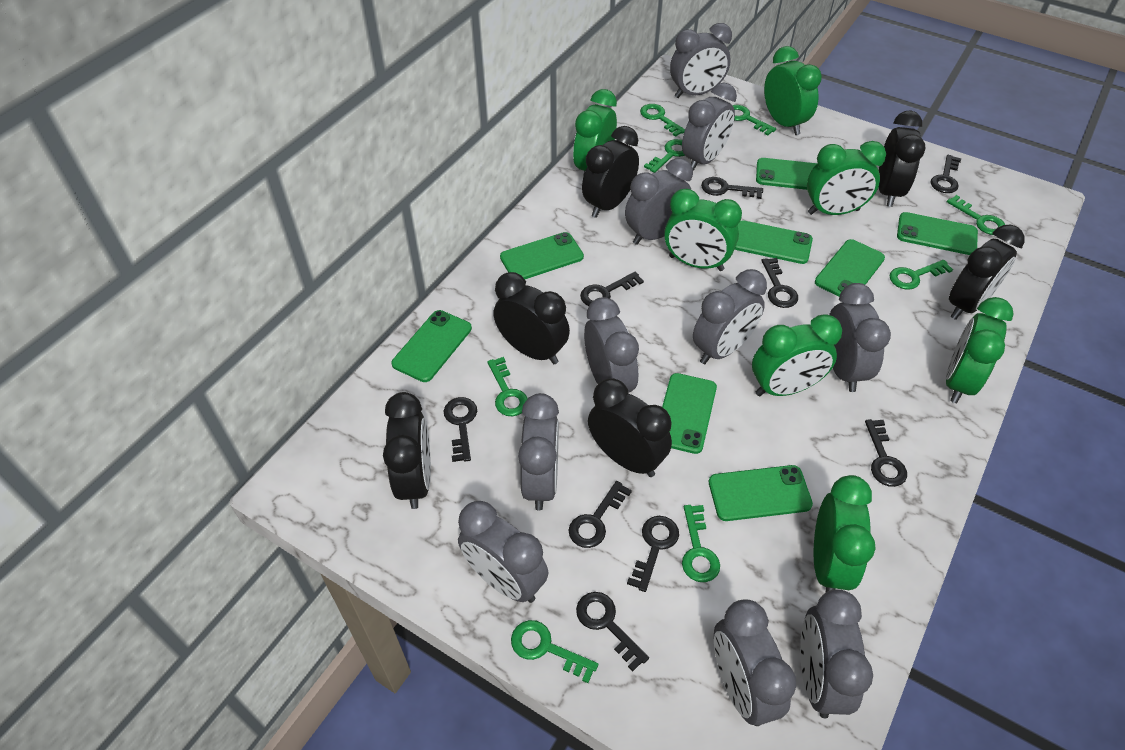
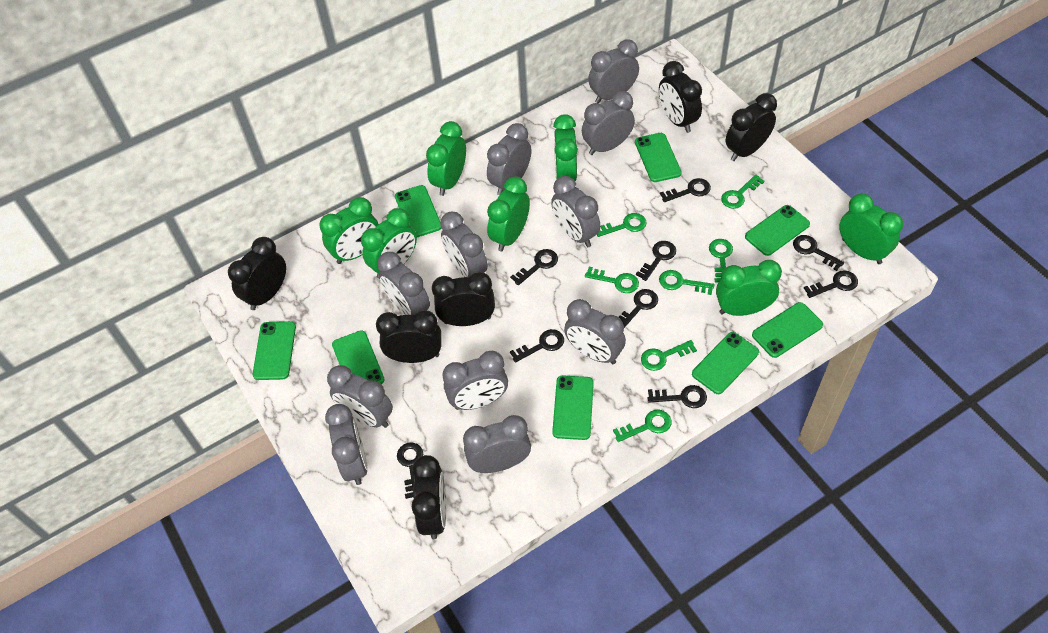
green key: 8 -> 7
grey clock: 10 -> 11

